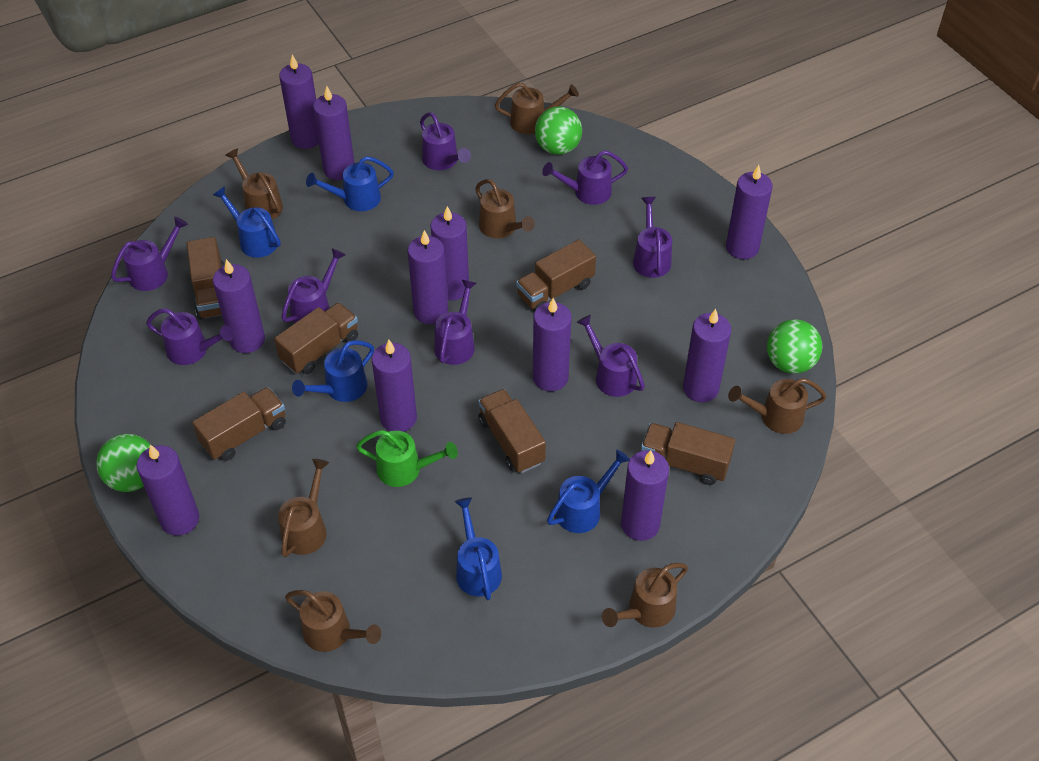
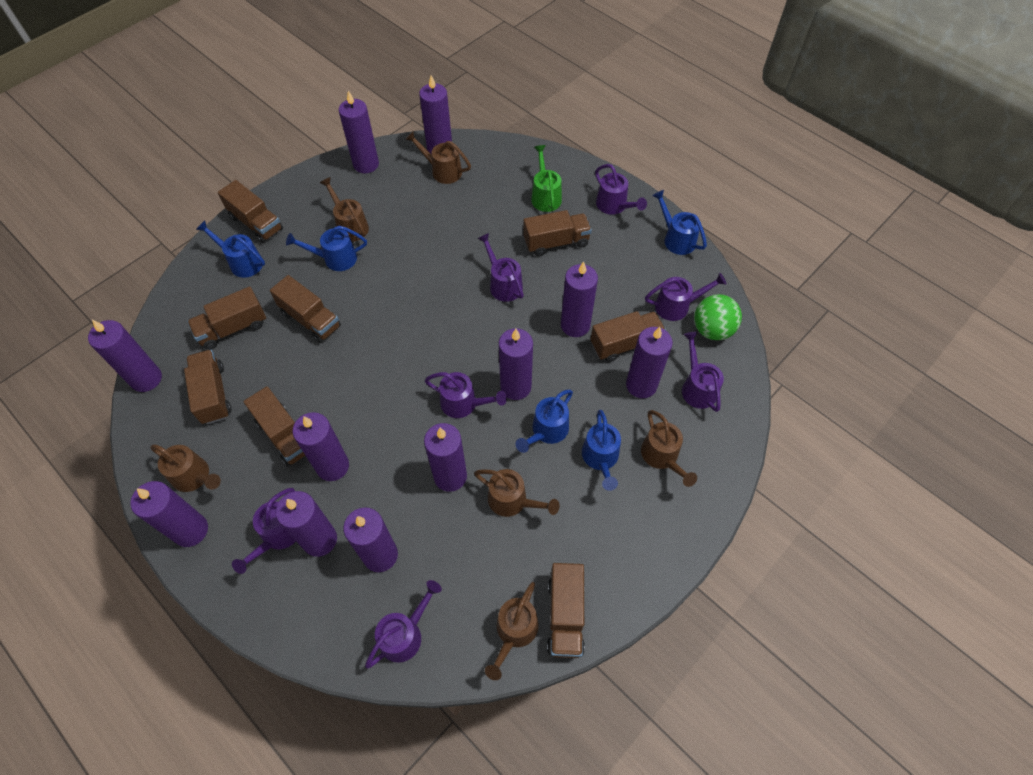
brown truck: 6 -> 8
brown watering can: 7 -> 6
green ball: 3 -> 1
purple watering can: 8 -> 7

